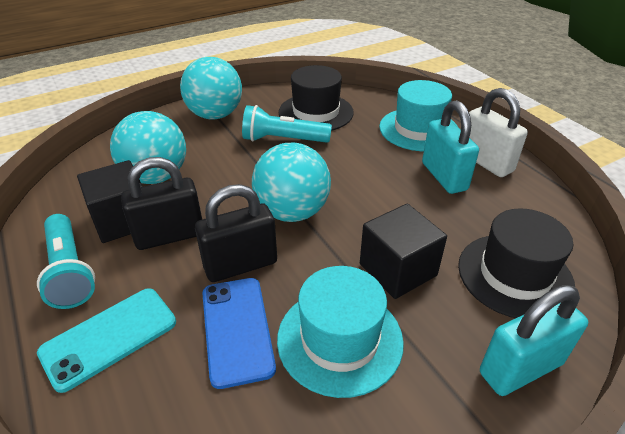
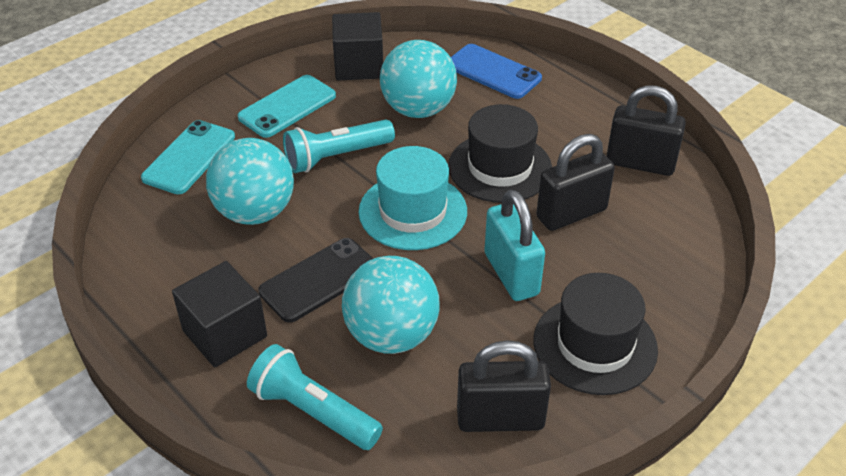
black padlock: 2 -> 3
black phone: 0 -> 1
turquoise hat: 2 -> 1
turquoise padlock: 2 -> 1
turquoise phone: 1 -> 2
white padlock: 1 -> 0

